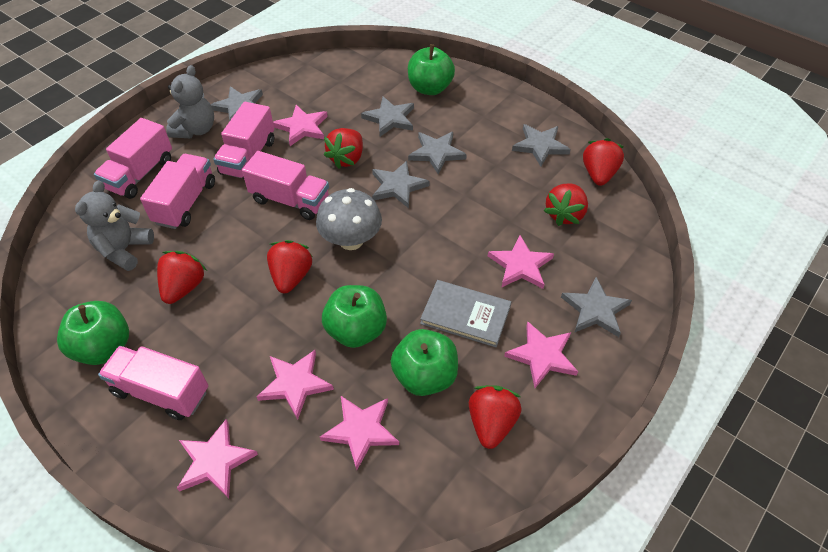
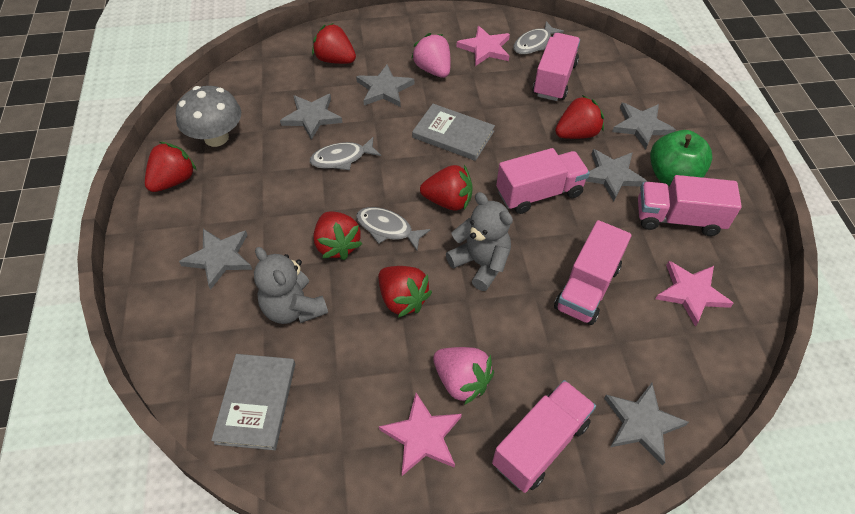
green apple: 4 -> 1
grey book: 1 -> 2
grey fish: 0 -> 3
pink star: 6 -> 3
pink strawberry: 0 -> 2

